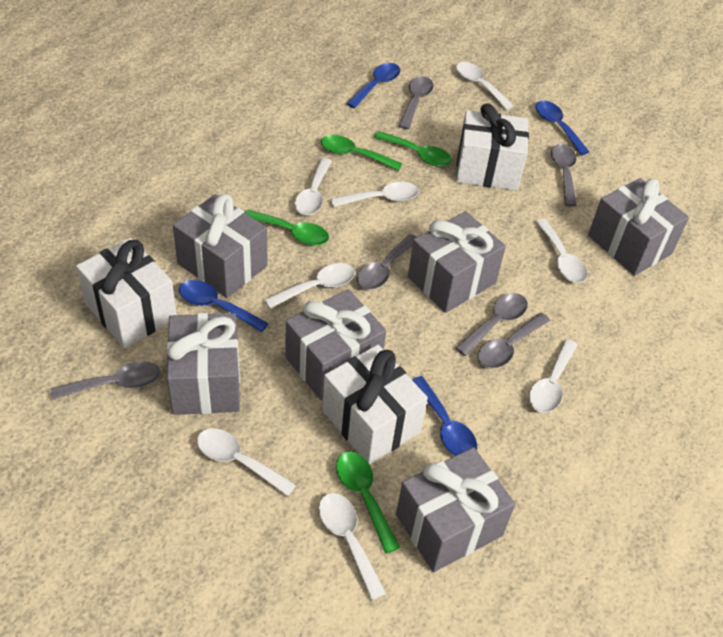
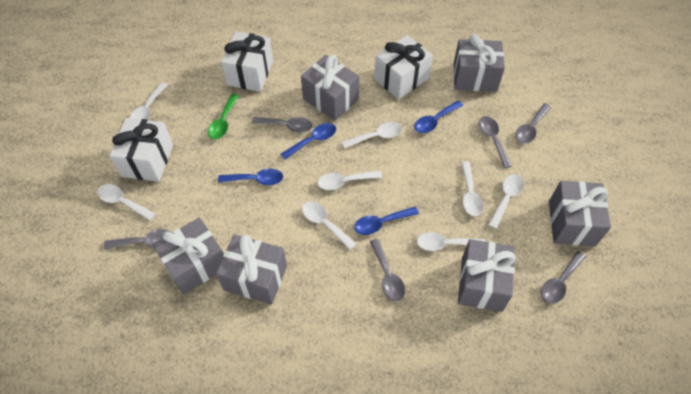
green spoon: 4 -> 1

